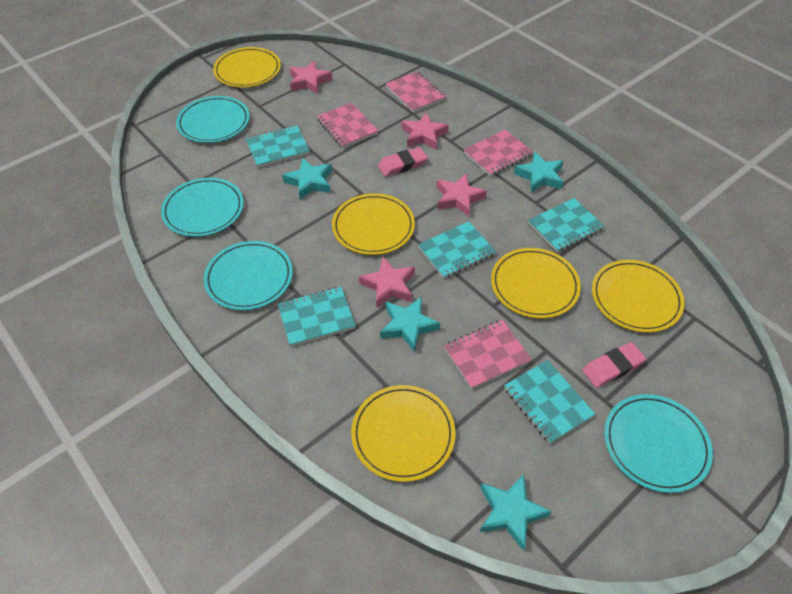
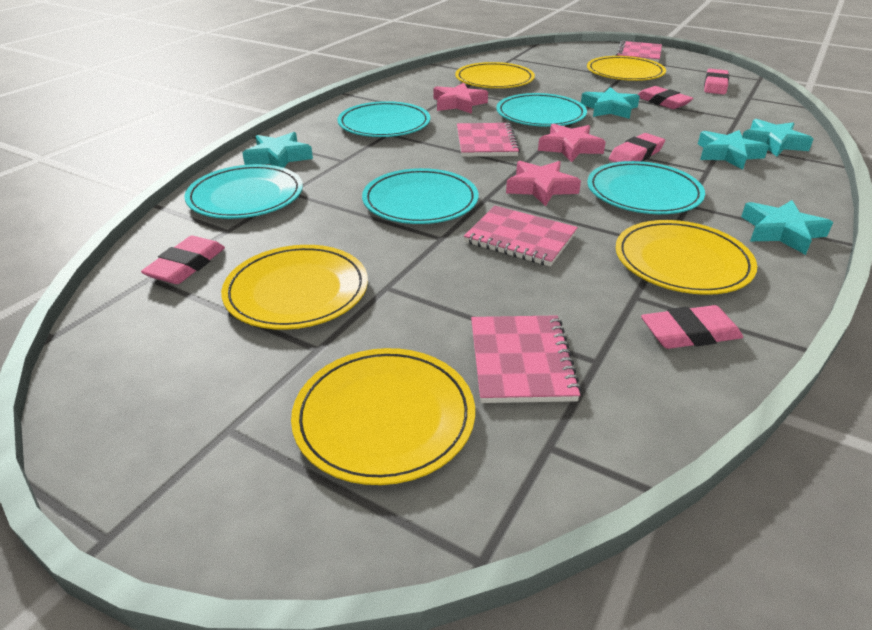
pink eraser: 2 -> 5
pink star: 4 -> 3
turquoise notebook: 5 -> 0
turquoise plate: 4 -> 5
turquoise star: 4 -> 5

